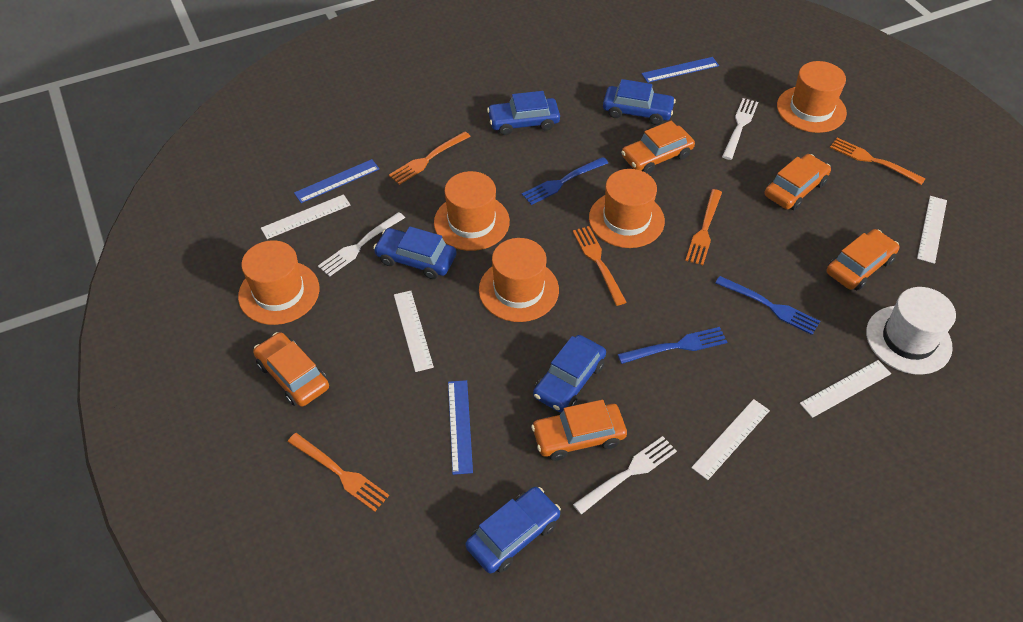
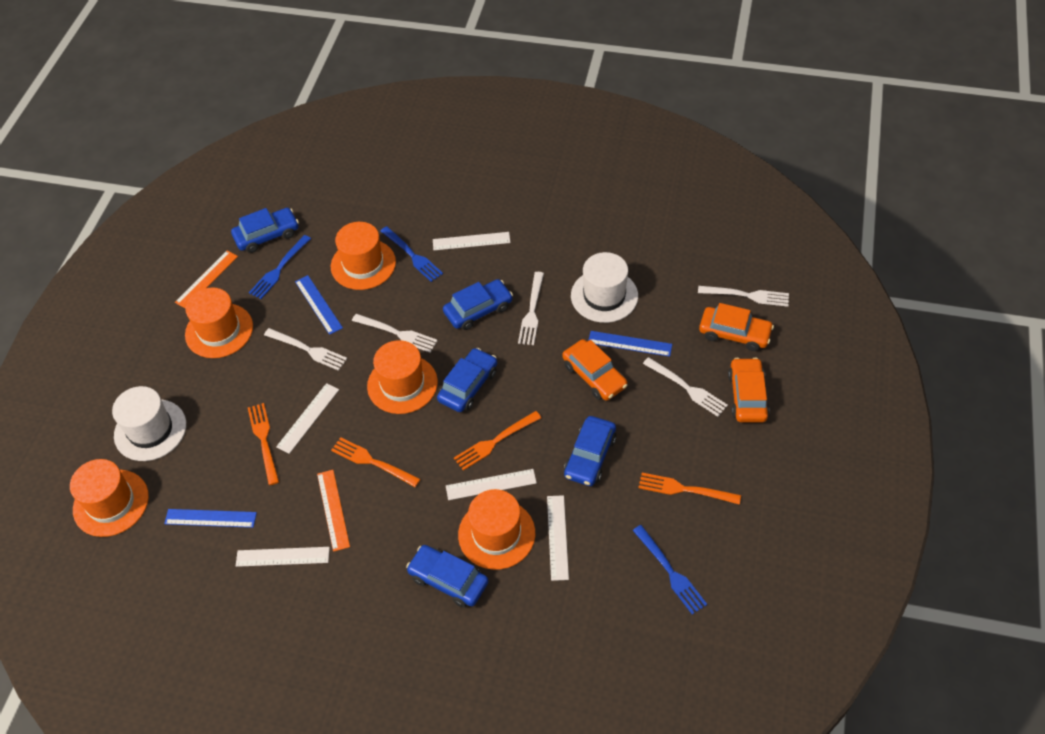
orange car: 5 -> 3
orange fork: 5 -> 4
orange ruler: 0 -> 2
white fork: 3 -> 5
white hat: 1 -> 2

